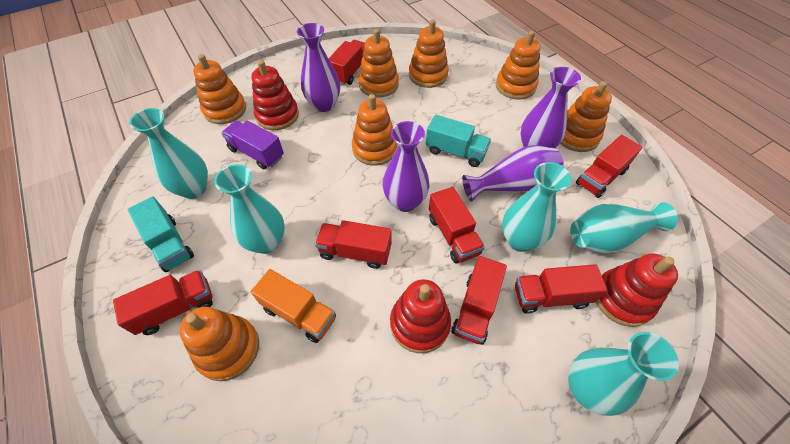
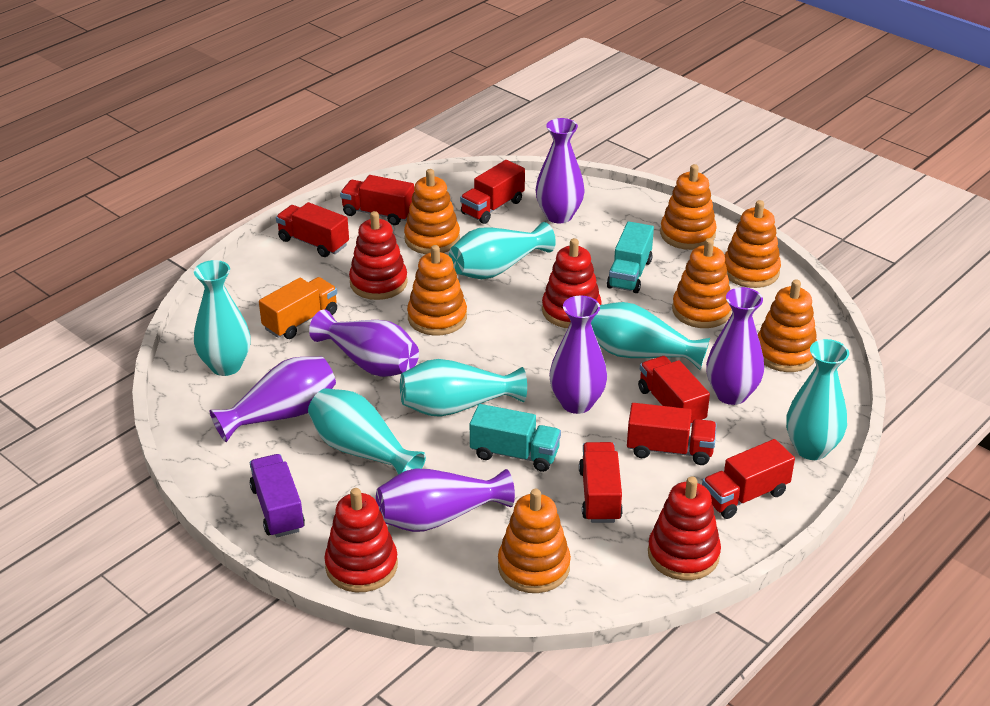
purple vase: 4 -> 6
red stacking toy: 3 -> 4
turquoise vase: 5 -> 6

